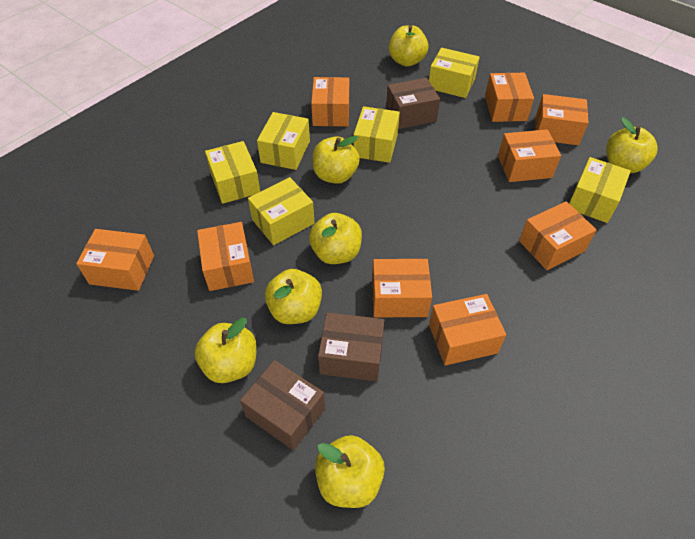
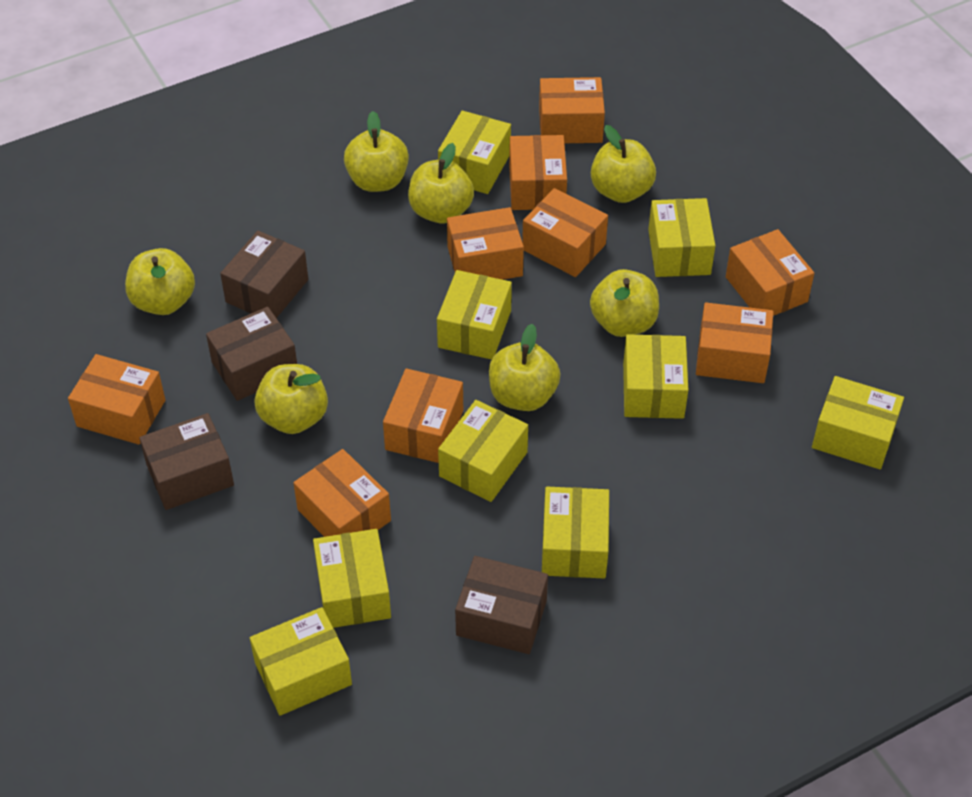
brown box: 3 -> 4
yellow box: 6 -> 9

